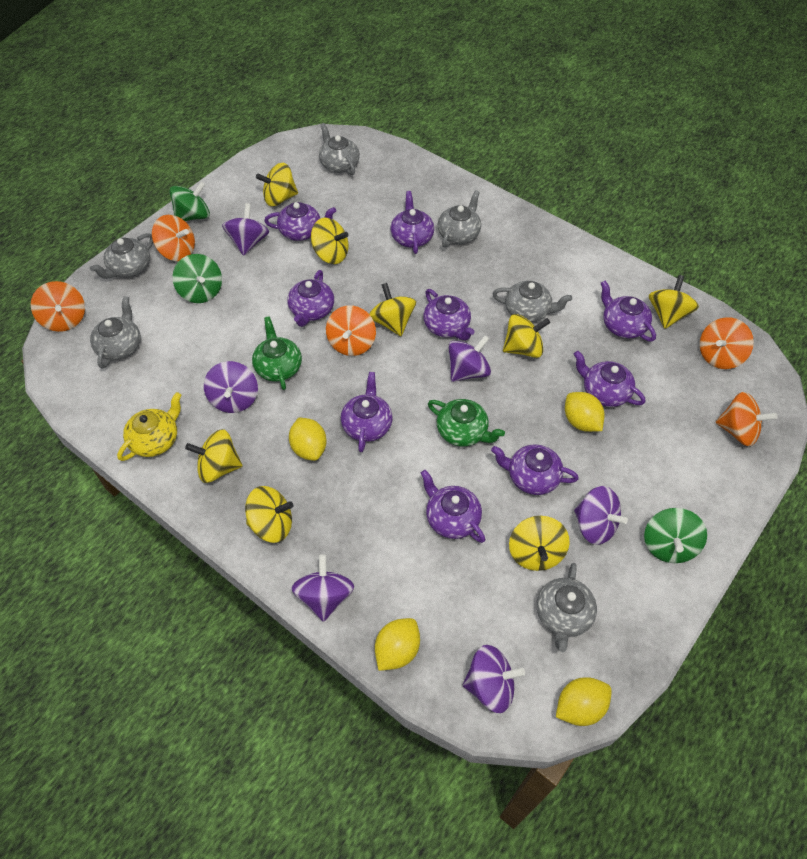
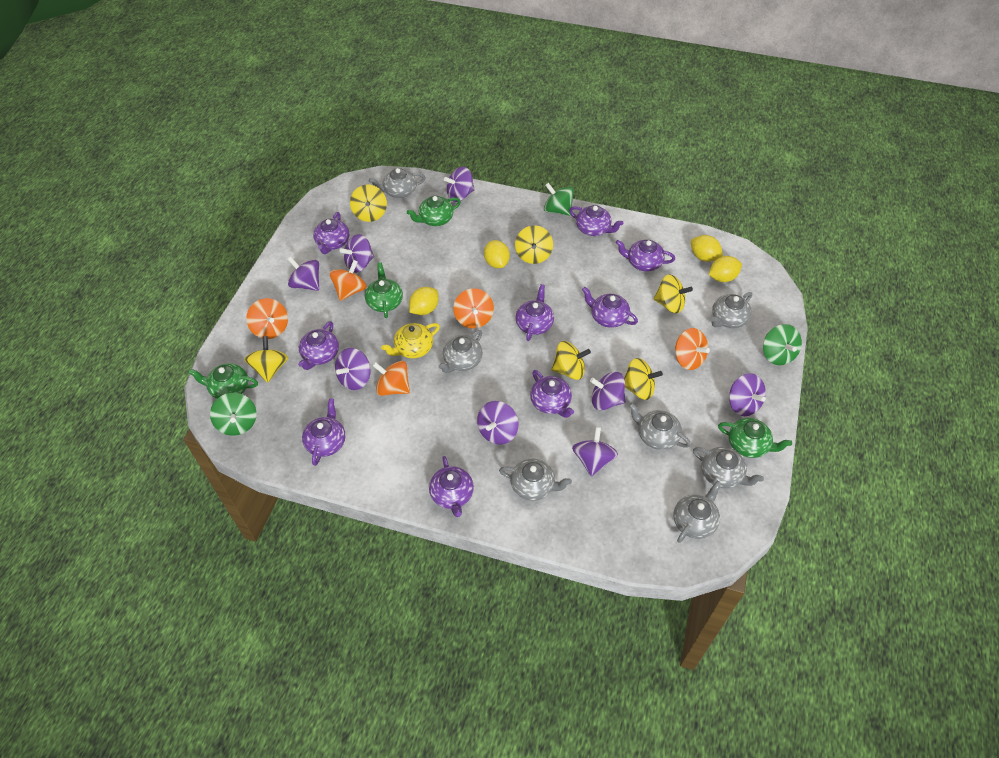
green teapot: 2 -> 4
grey teapot: 6 -> 7
purple spinning top: 6 -> 8
yellow spinning top: 8 -> 6

